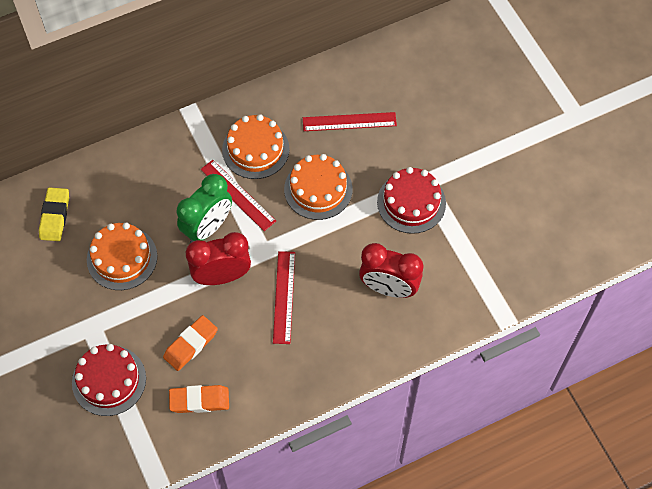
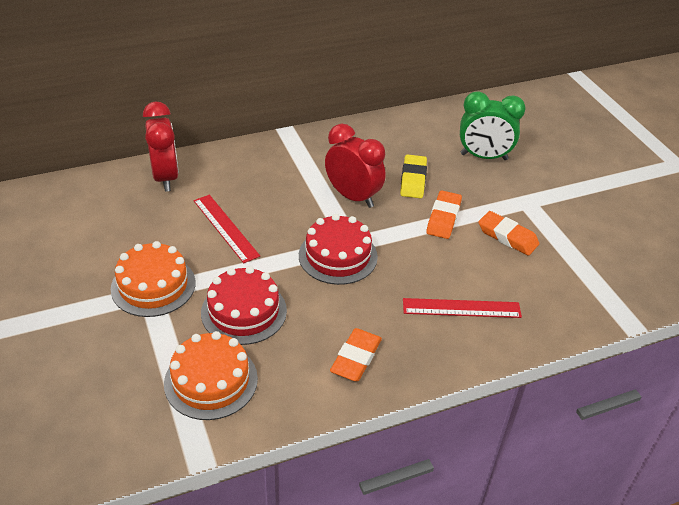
orange cake: 3 -> 2
orange eraser: 2 -> 3
red ruler: 3 -> 2

